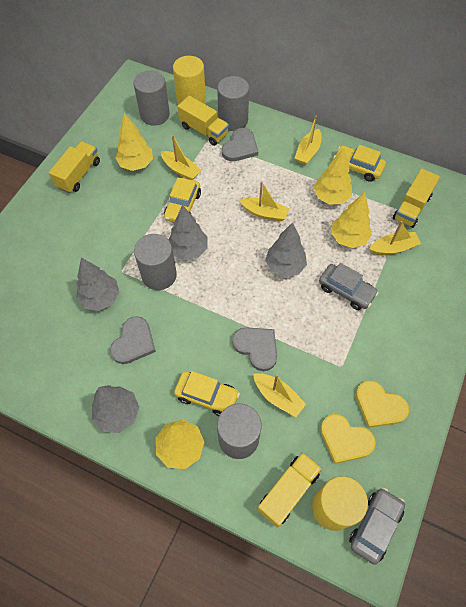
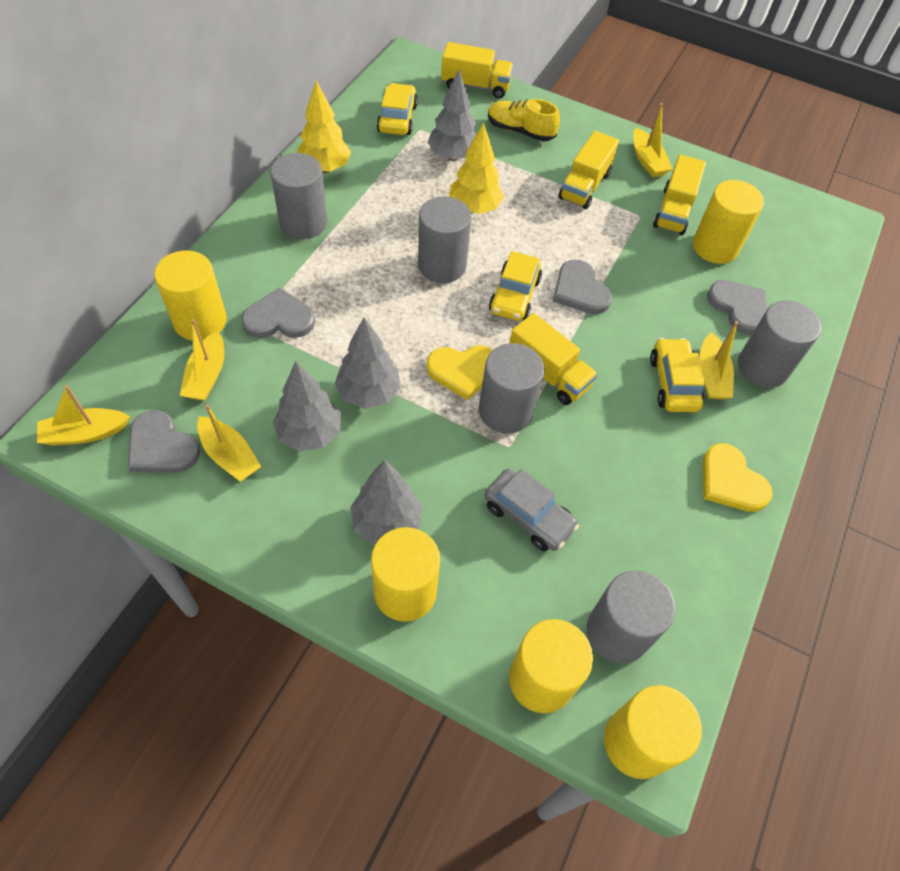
grey car: 2 -> 1
grey cylinder: 4 -> 5
grey heart: 3 -> 4
yellow cylinder: 2 -> 5
yellow shoe: 0 -> 1
yellow tree: 4 -> 2

